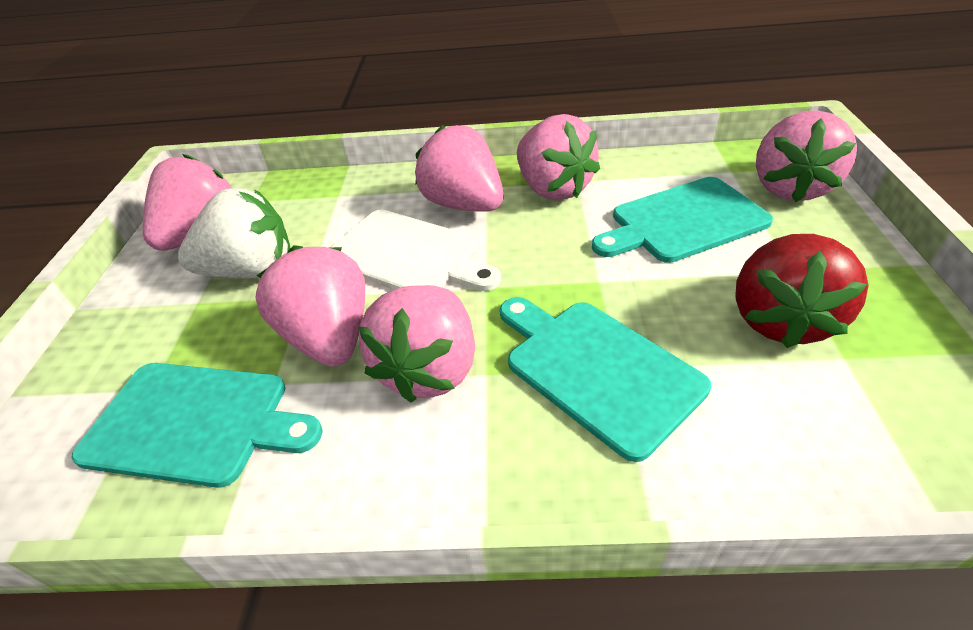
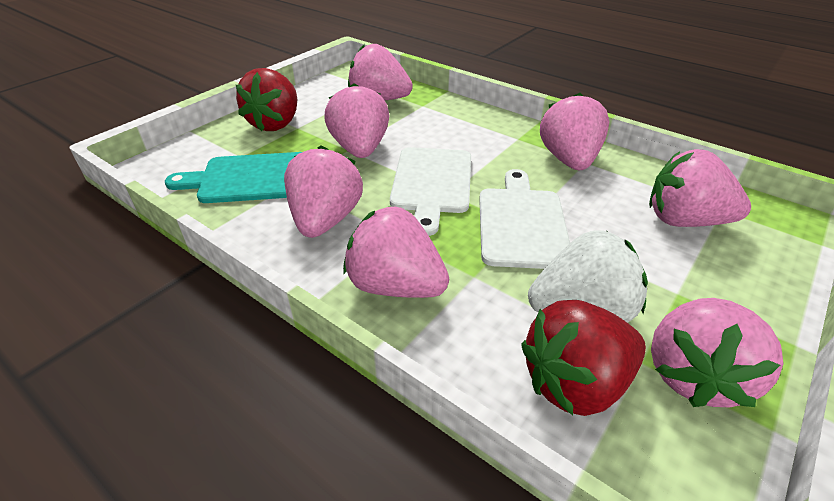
pink strawberry: 6 -> 7
red strawberry: 1 -> 2
turquoise cutting board: 3 -> 1
white cutting board: 1 -> 2

